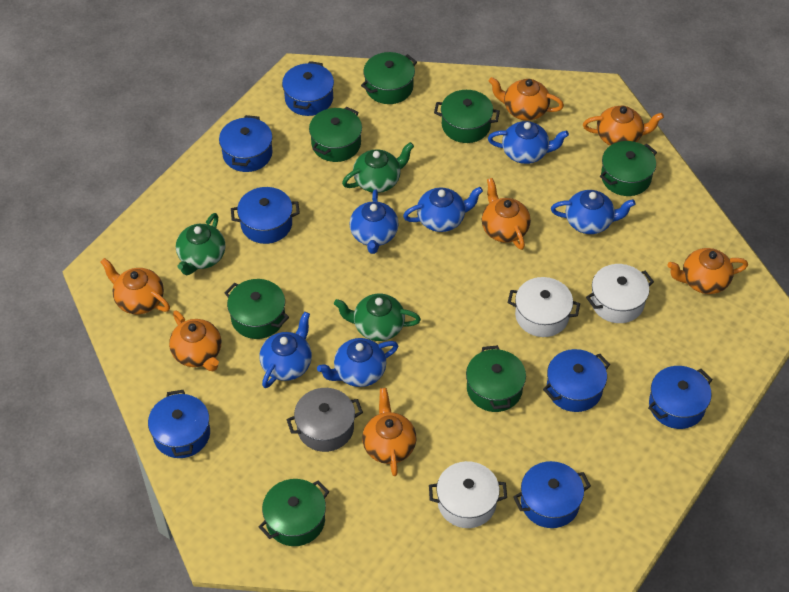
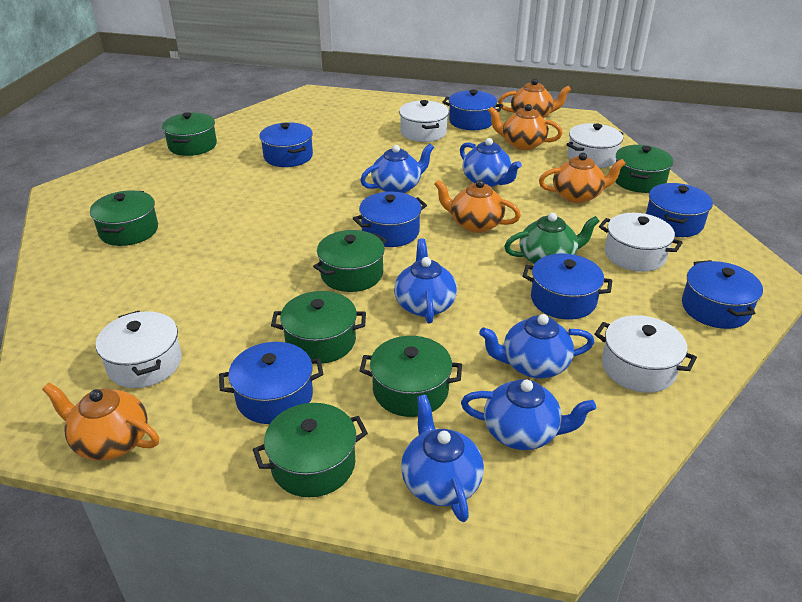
green teapot: 3 -> 1
grey pot: 1 -> 0
orange teapot: 7 -> 5
white pot: 3 -> 5

